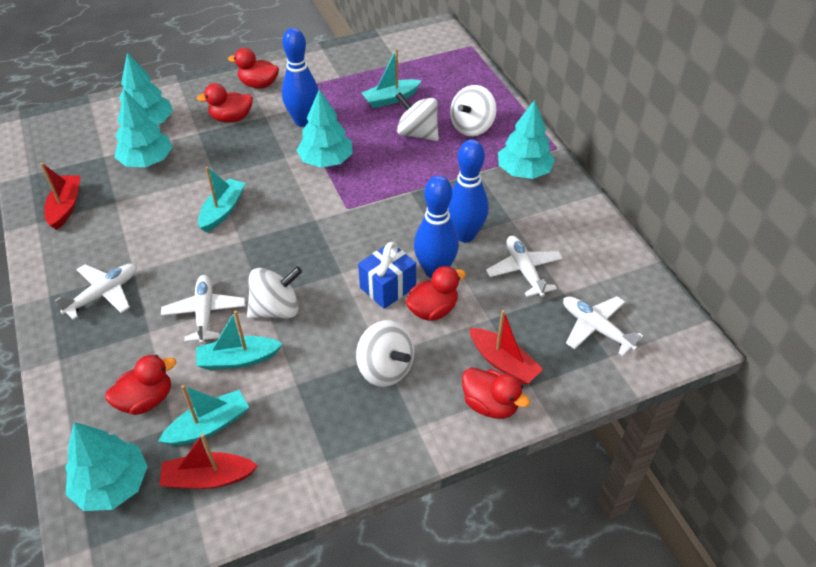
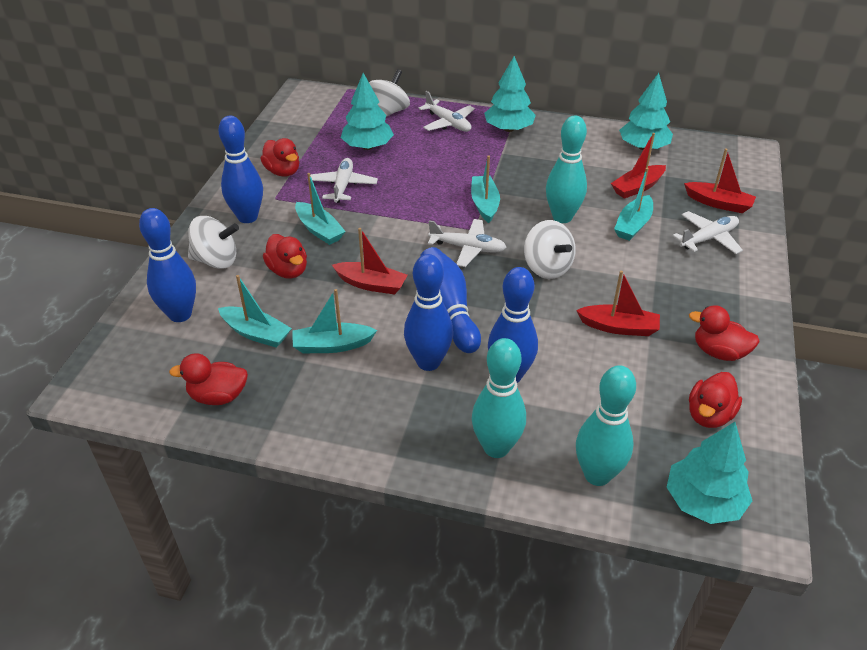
blue bowling pin: 3 -> 5
blue gift: 1 -> 0
red boat: 3 -> 4
turquoise boat: 4 -> 5
turquoise bowling pin: 0 -> 3
turquoise tree: 5 -> 4
white spinning top: 4 -> 3

